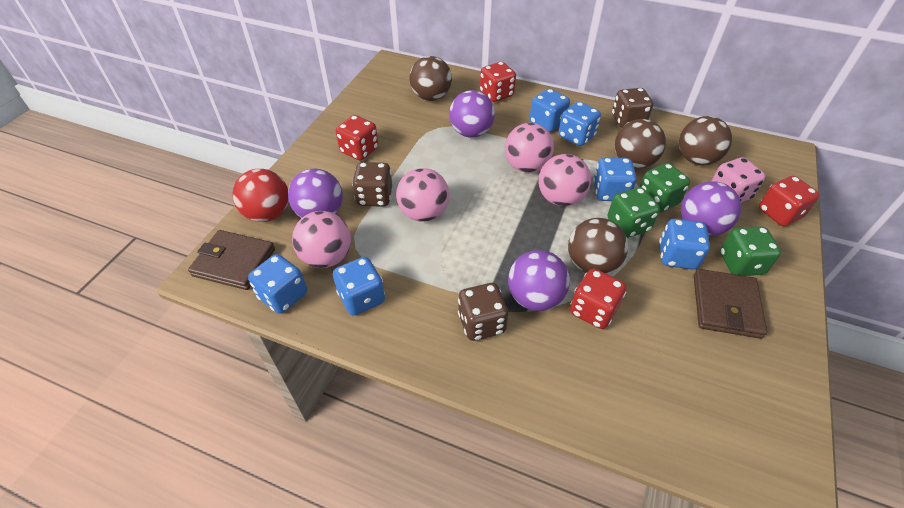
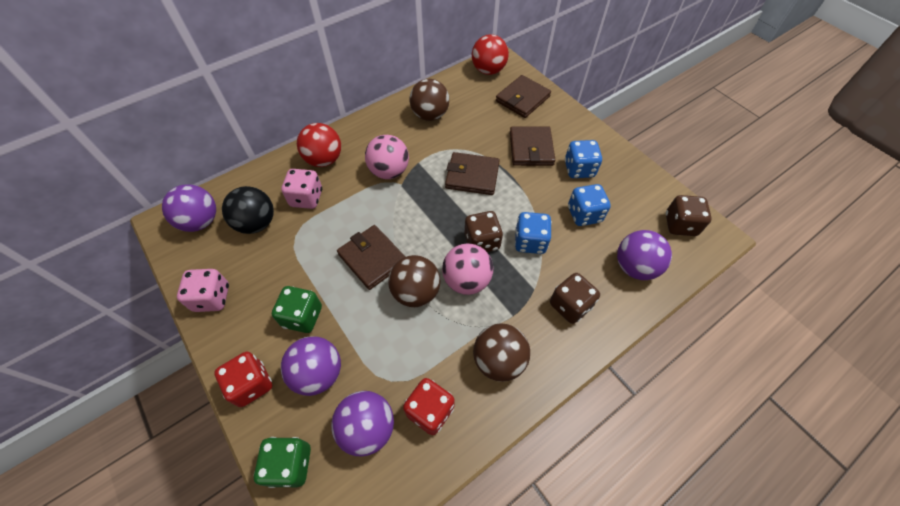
black ball: 0 -> 1
blue dice: 6 -> 3
brown ball: 4 -> 3
brown wallet: 2 -> 4
green dice: 3 -> 2
pink ball: 4 -> 2
pink dice: 1 -> 2
red ball: 1 -> 2
red dice: 4 -> 2

